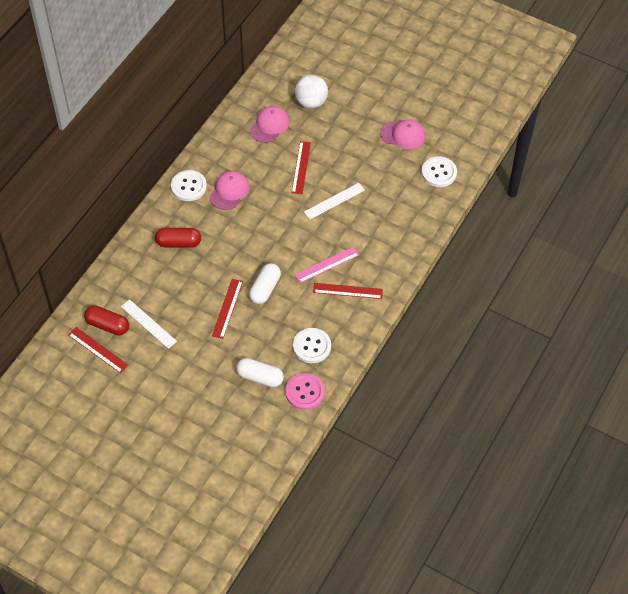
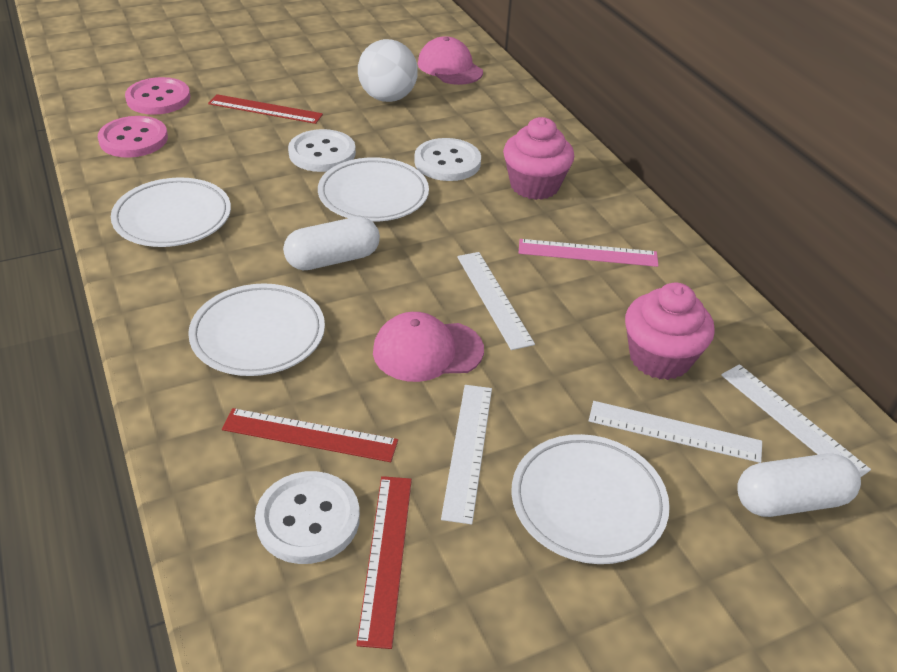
pink button: 1 -> 2
pink cap: 3 -> 2
pink cupcake: 0 -> 2
red capsule: 2 -> 0
red ruler: 4 -> 3
white plate: 0 -> 4
white ruler: 2 -> 4

